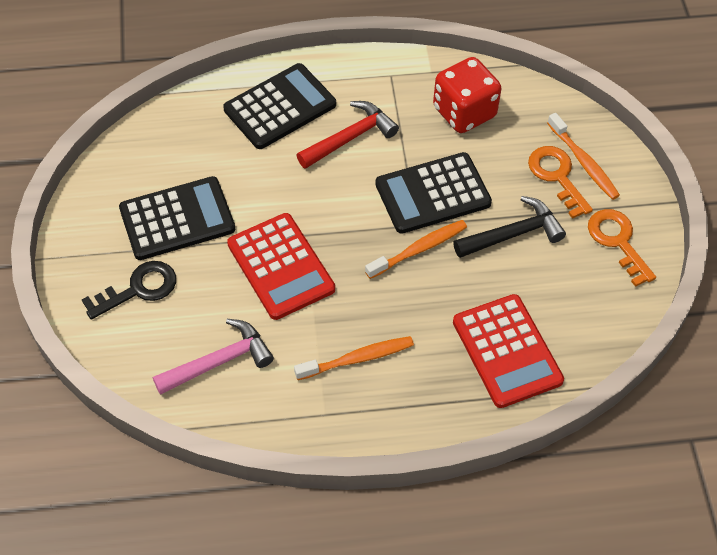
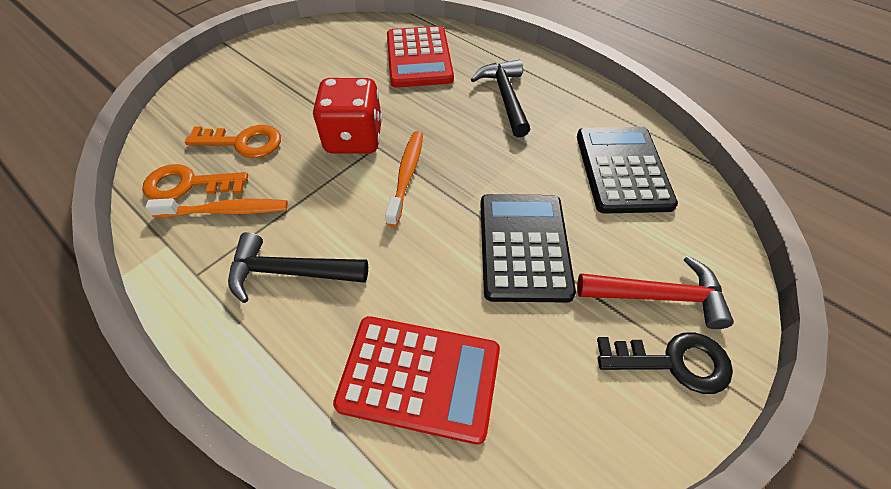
black calculator: 3 -> 2
black hammer: 1 -> 2
orange toothbrush: 3 -> 2
pink hammer: 1 -> 0

